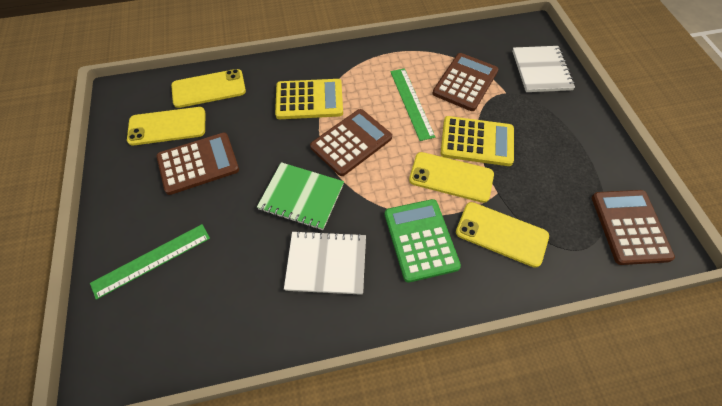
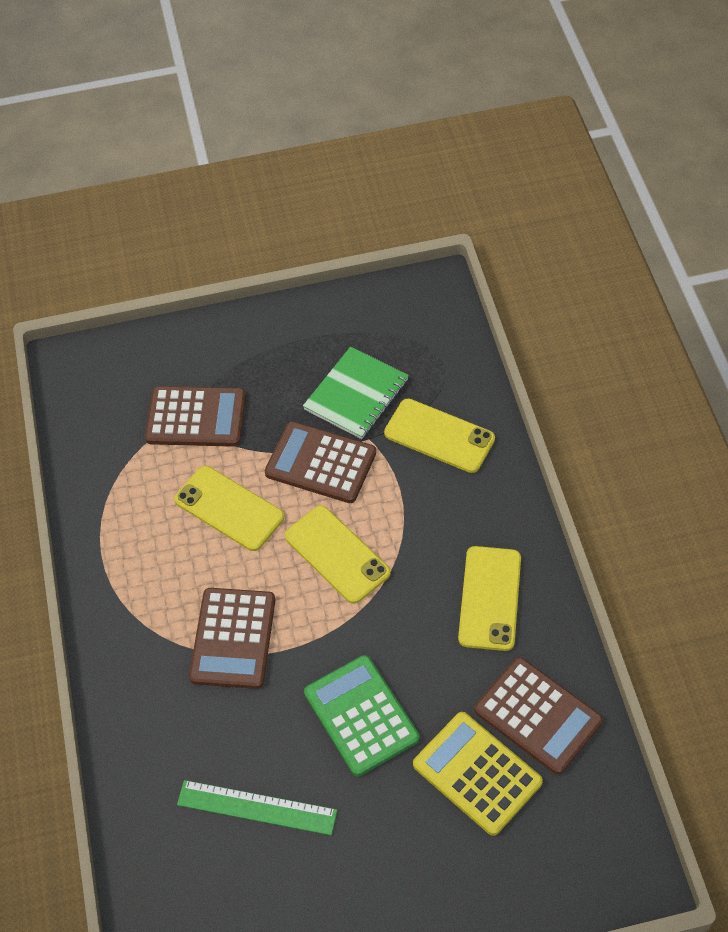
green ruler: 2 -> 1
white notebook: 2 -> 0
yellow calculator: 2 -> 1

